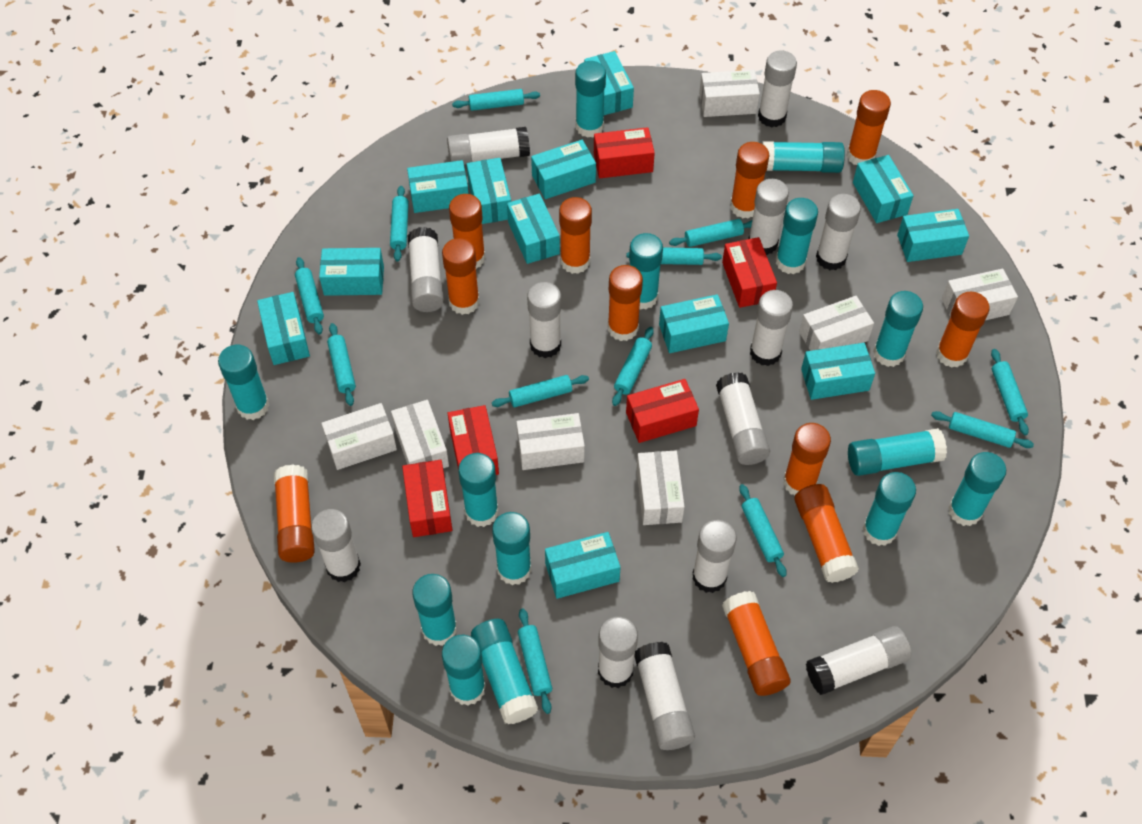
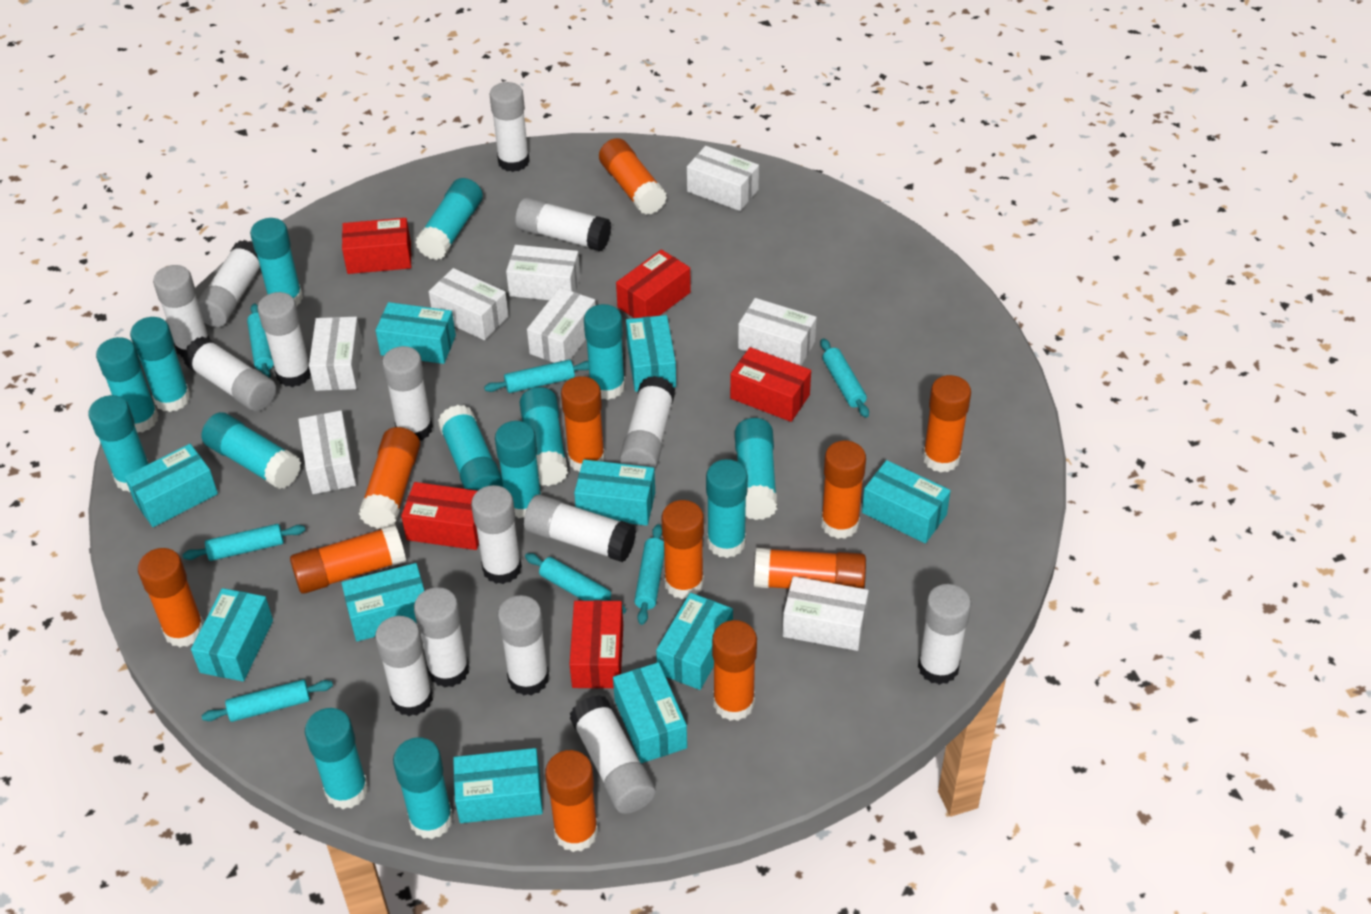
turquoise box: 12 -> 10
turquoise rolling pin: 12 -> 7
white box: 7 -> 8
white glue stick: 13 -> 15

